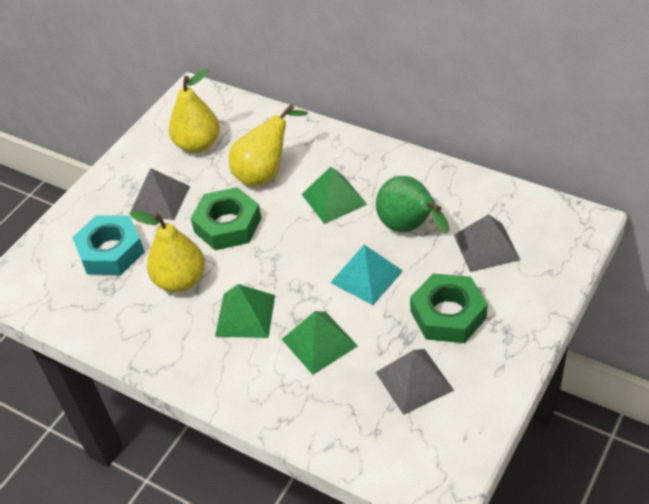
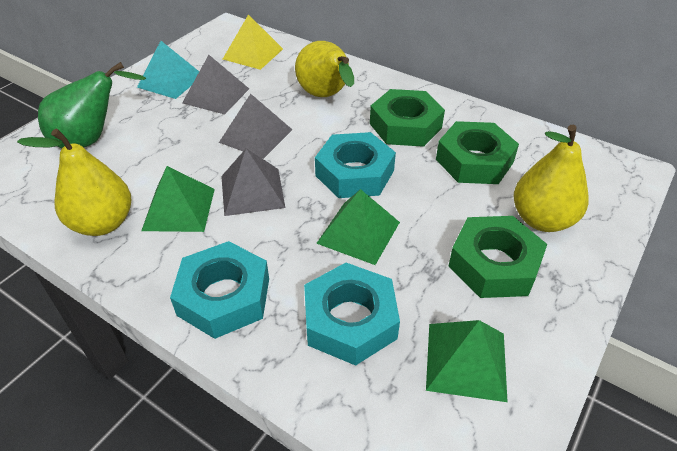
green nut: 2 -> 3
turquoise nut: 1 -> 3
yellow pyramid: 0 -> 1

